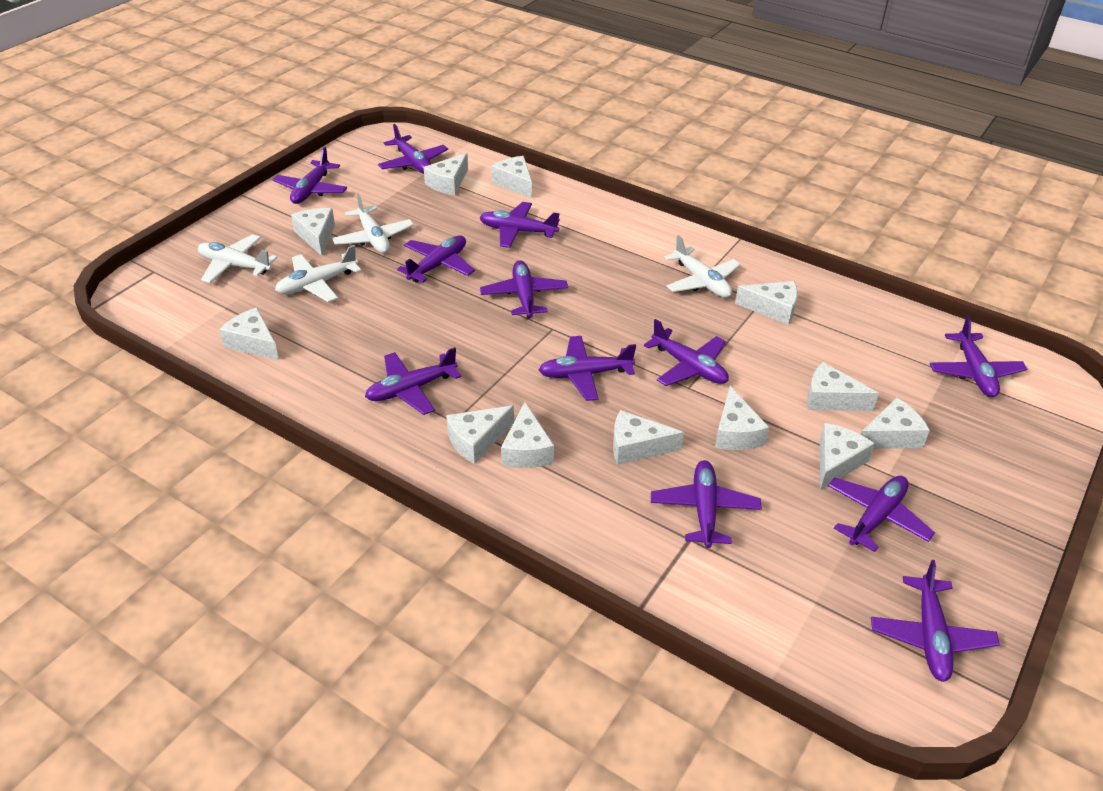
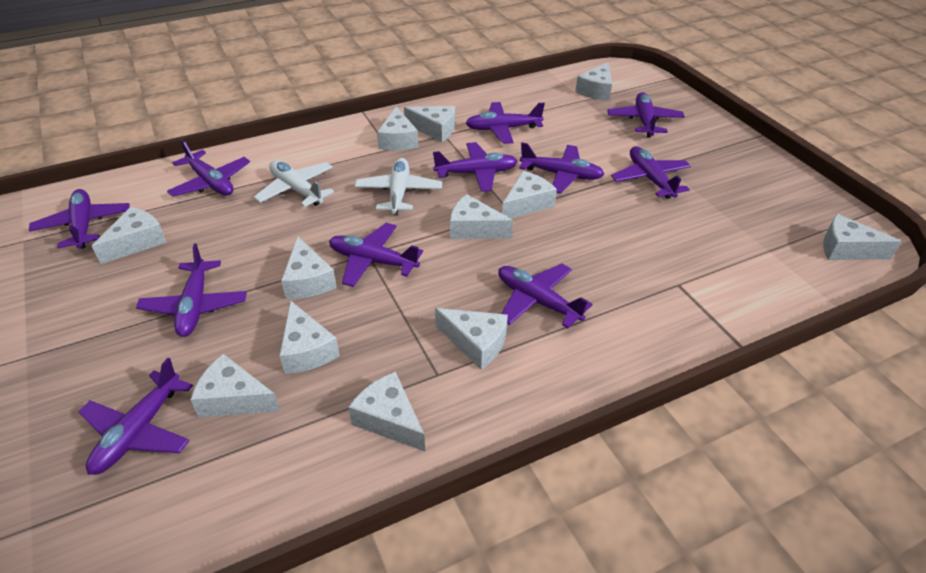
purple plane: 12 -> 11
white plane: 4 -> 2

